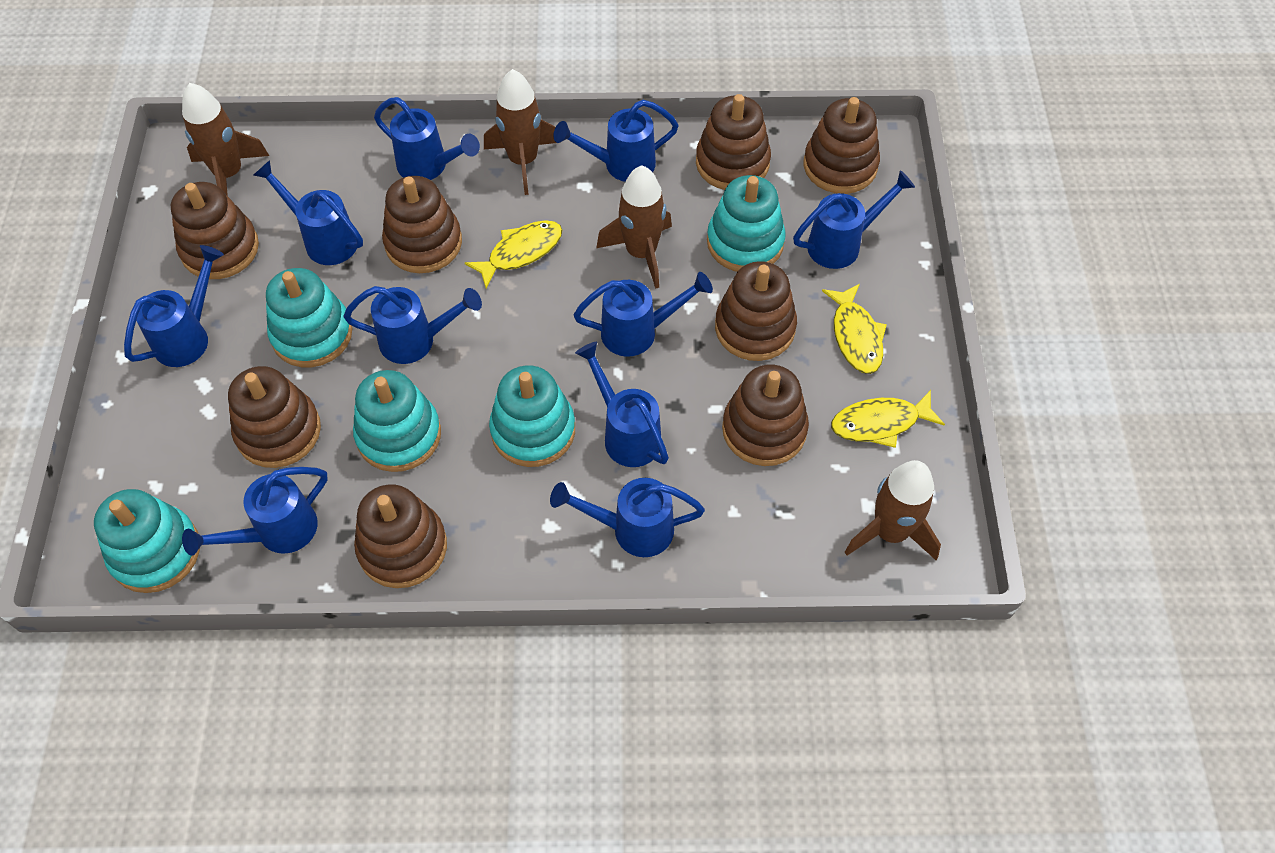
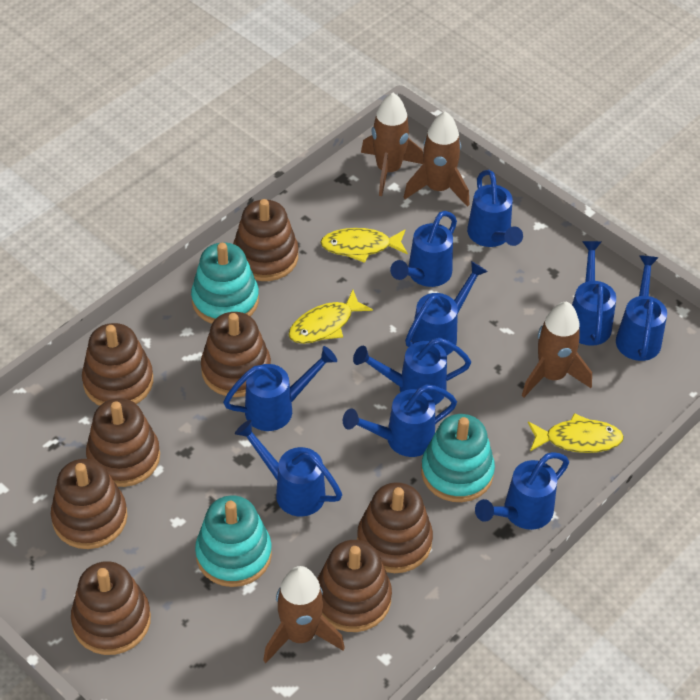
turquoise stacking toy: 5 -> 3

